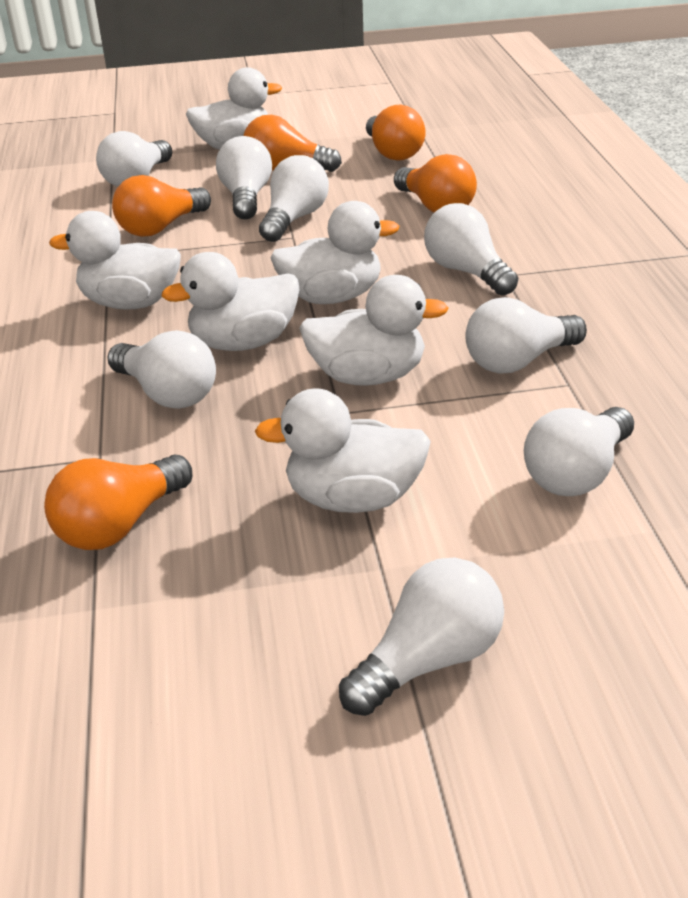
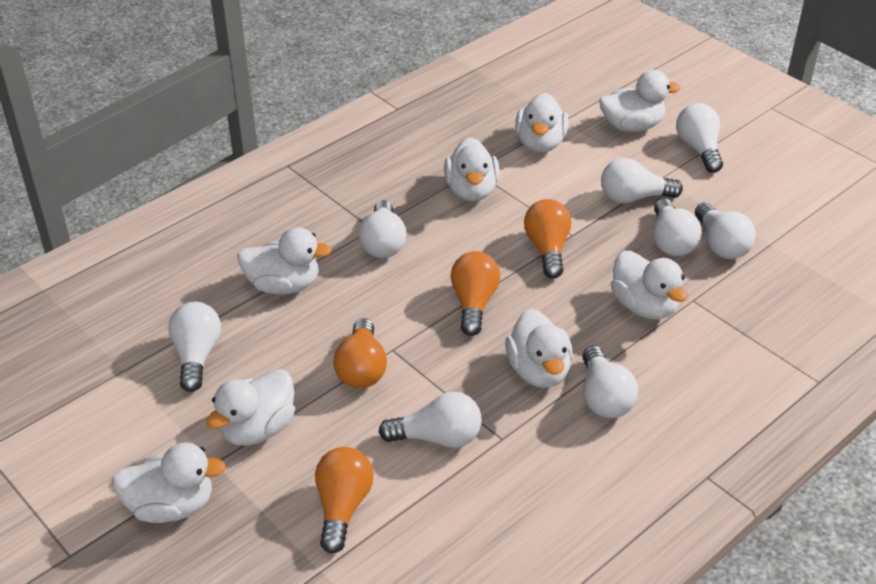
orange light bulb: 5 -> 4
white duck: 6 -> 8

